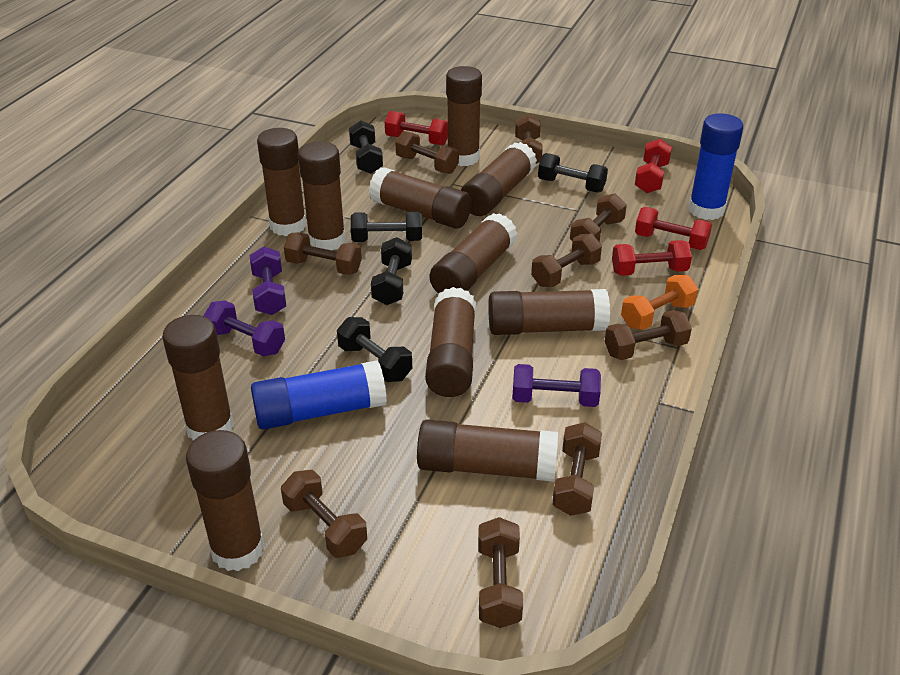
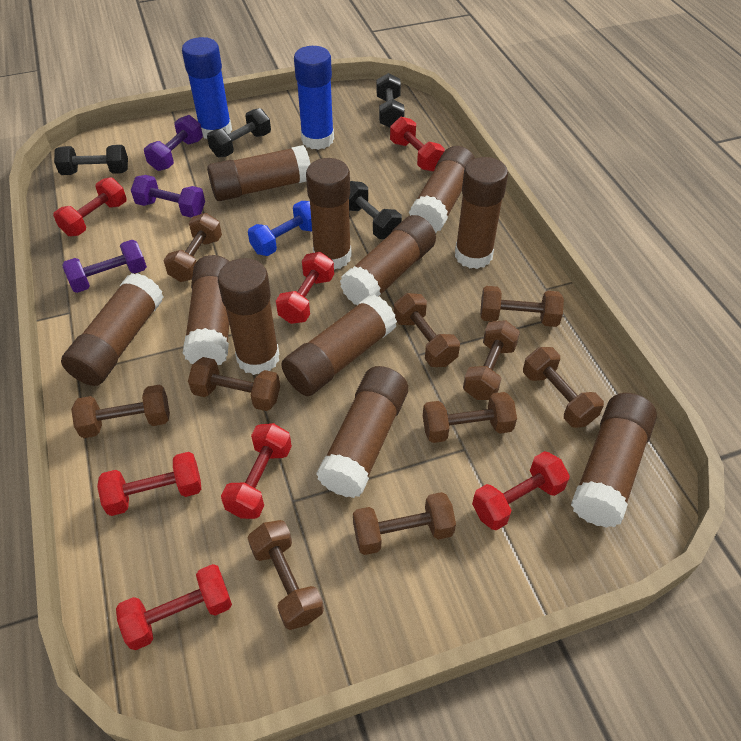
black dumbbell: 5 -> 4
blue dumbbell: 0 -> 1
brown dumbbell: 9 -> 10
orange dumbbell: 1 -> 0
red dumbbell: 4 -> 7

